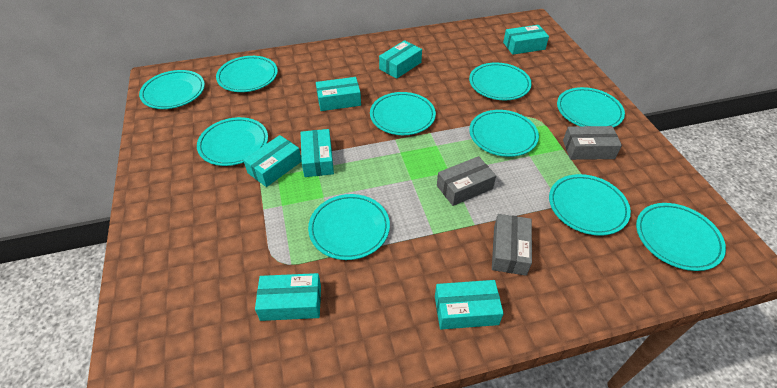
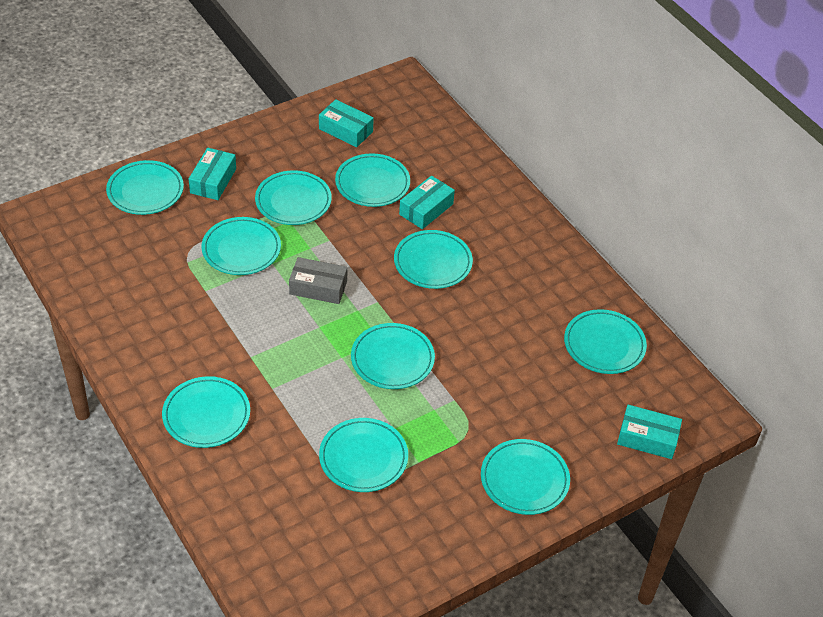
grey box: 3 -> 1
turquoise box: 7 -> 4

